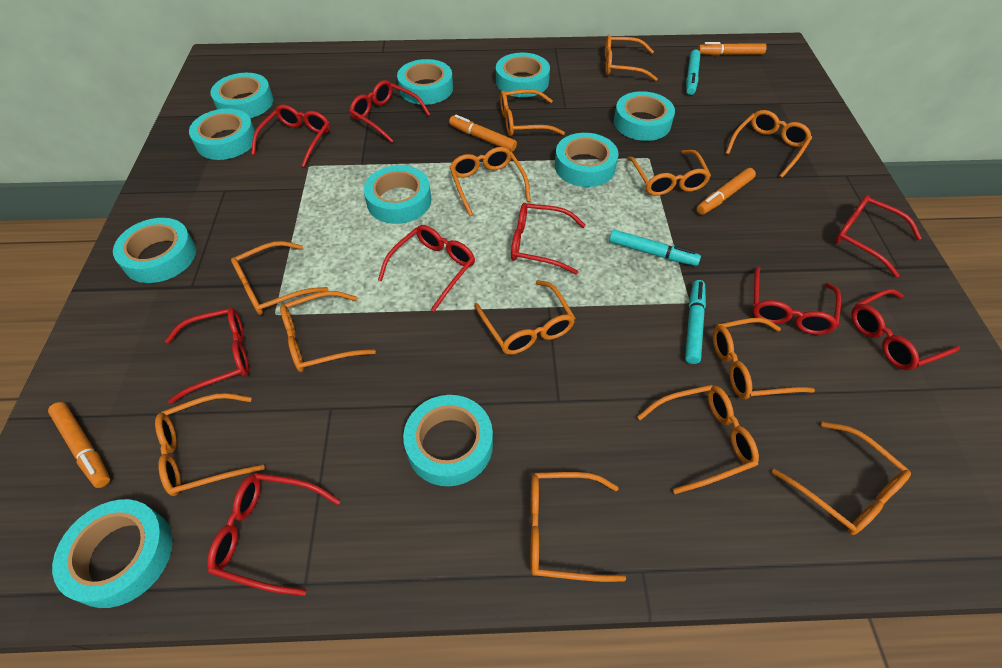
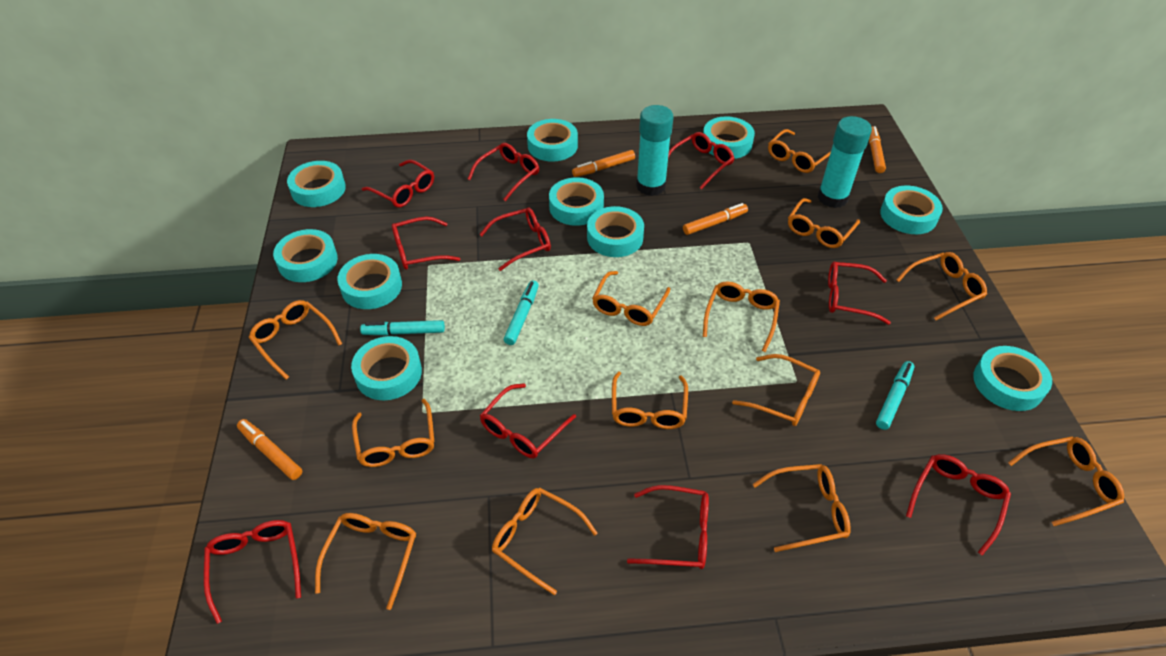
red glasses: 9 -> 10
turquoise glue stick: 0 -> 2

